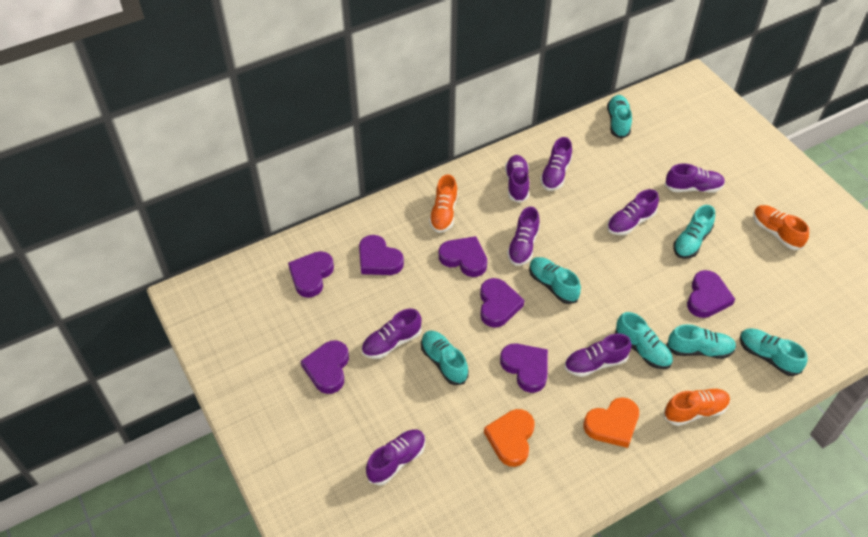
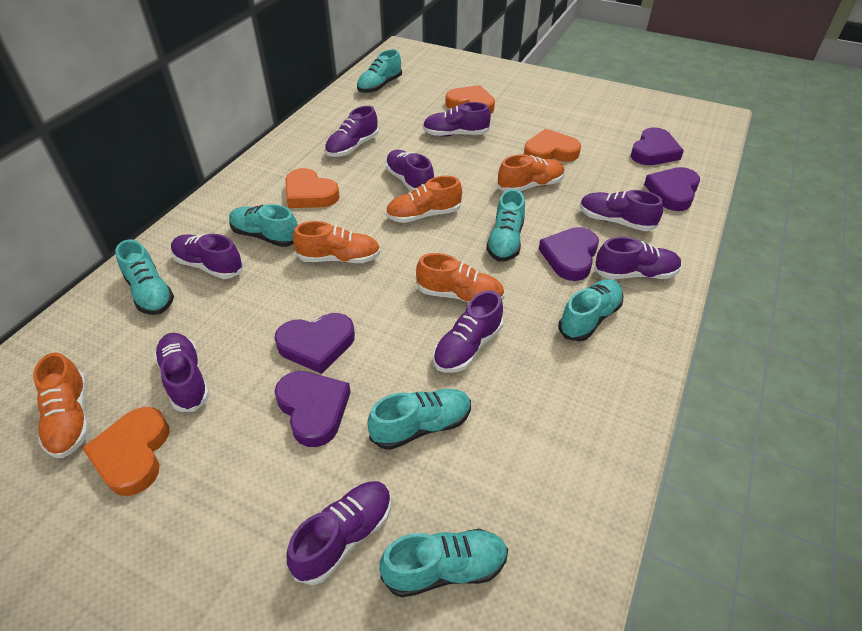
orange heart: 2 -> 4
orange shoe: 3 -> 5
purple heart: 7 -> 5
purple shoe: 8 -> 9

